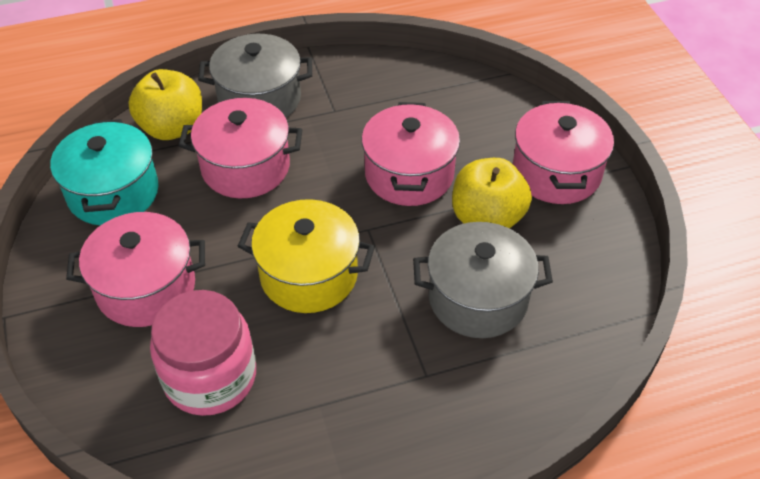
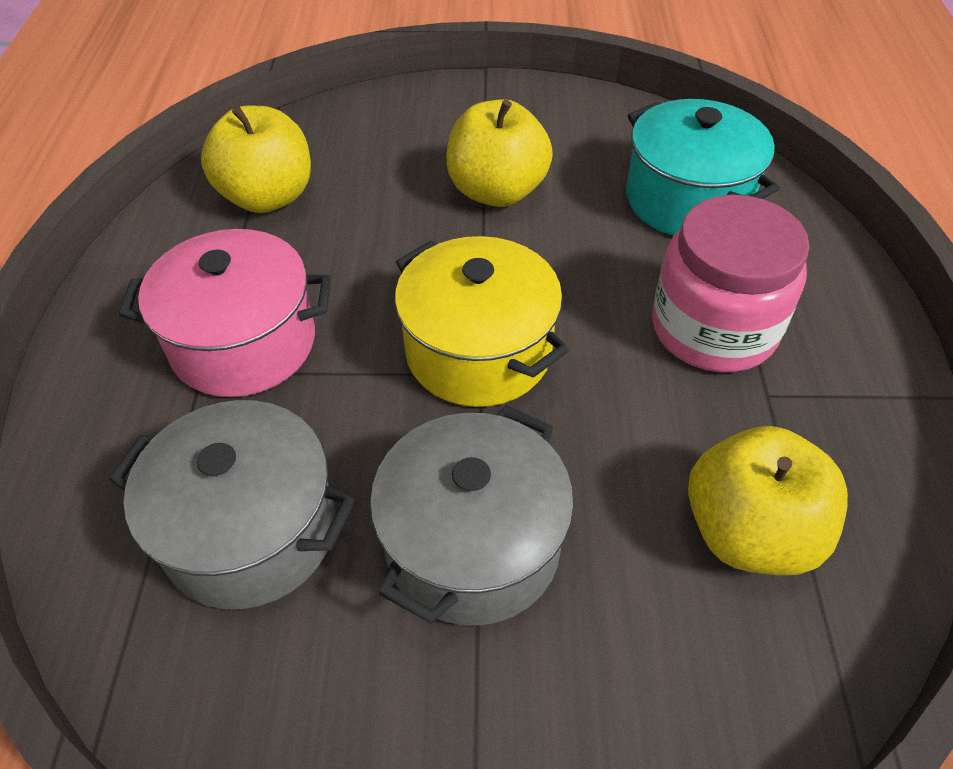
pink pot: 4 -> 1
yellow apple: 2 -> 3

